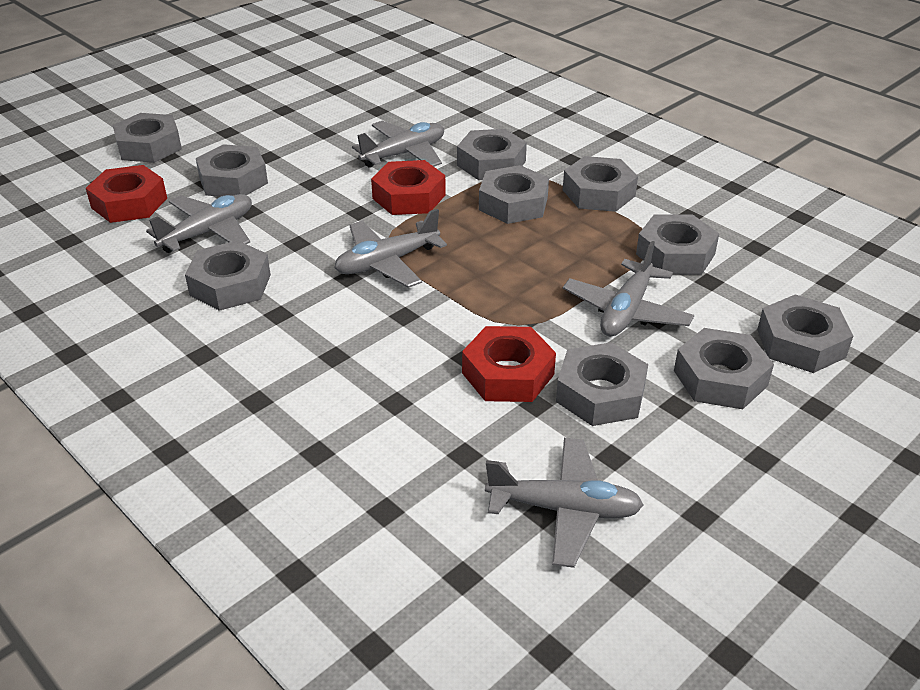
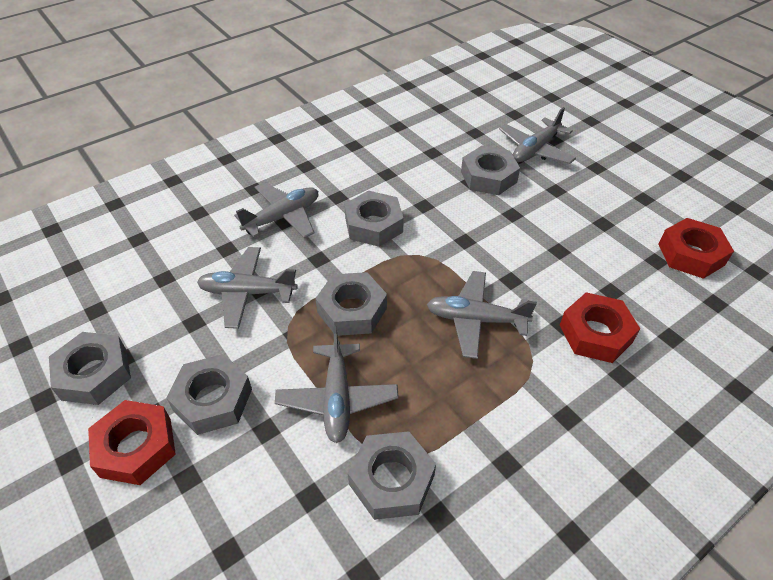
grey nut: 10 -> 6

